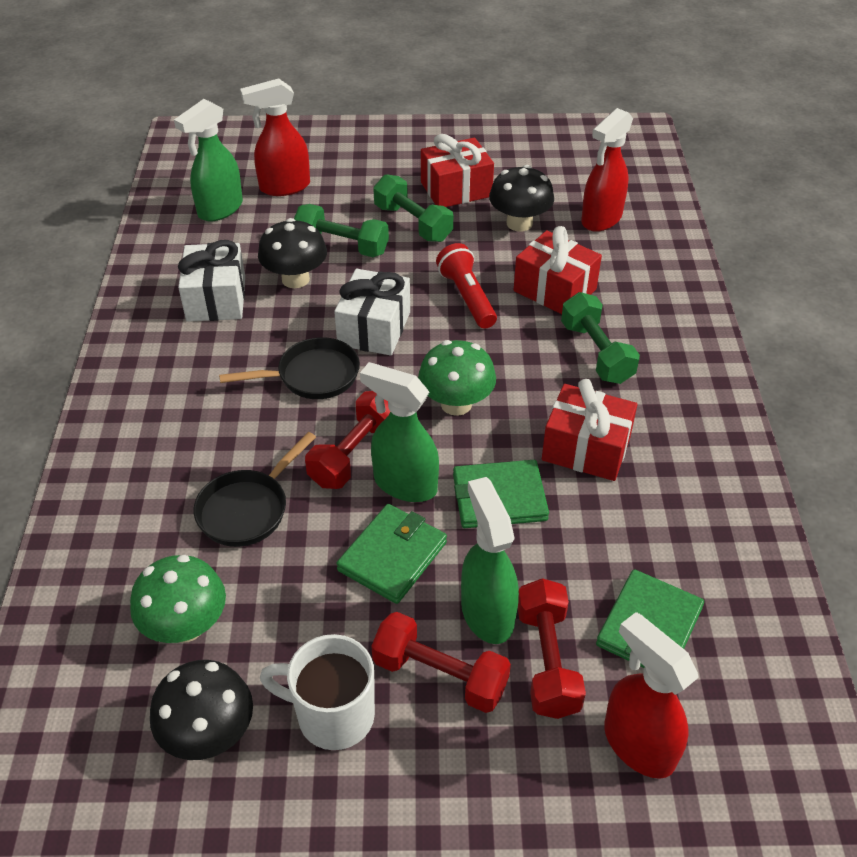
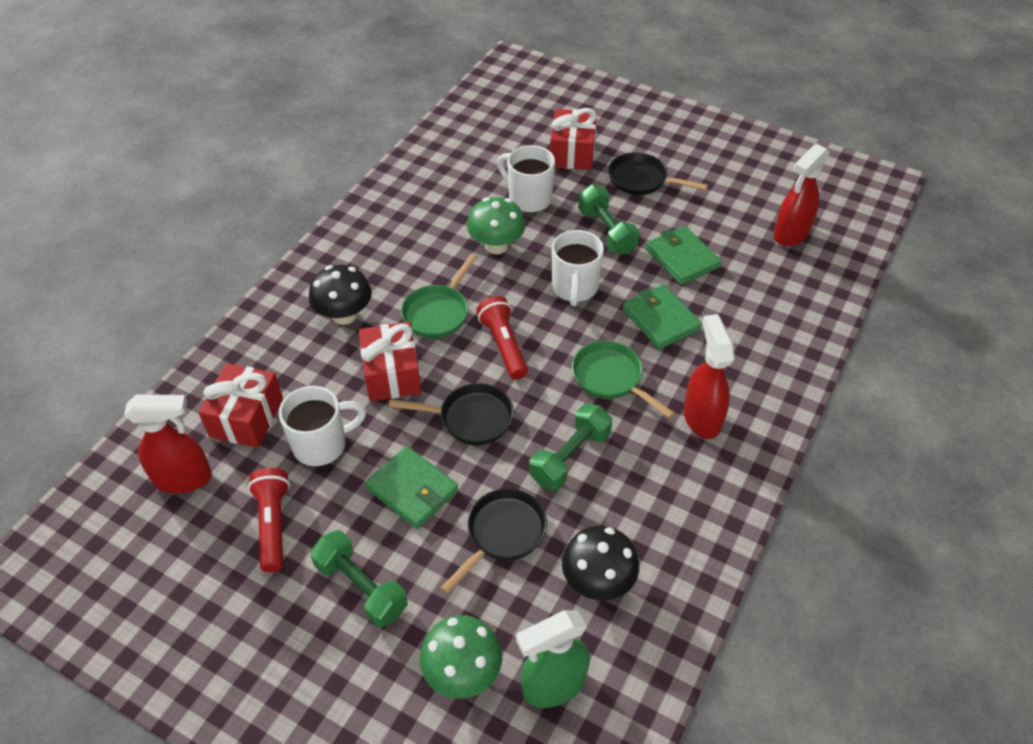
black mushroom: 3 -> 2
black pan: 2 -> 3
green pan: 0 -> 2
green spray bottle: 3 -> 1
red dumbbell: 3 -> 0
red flashlight: 1 -> 2
white gift: 2 -> 0
white mug: 1 -> 3

